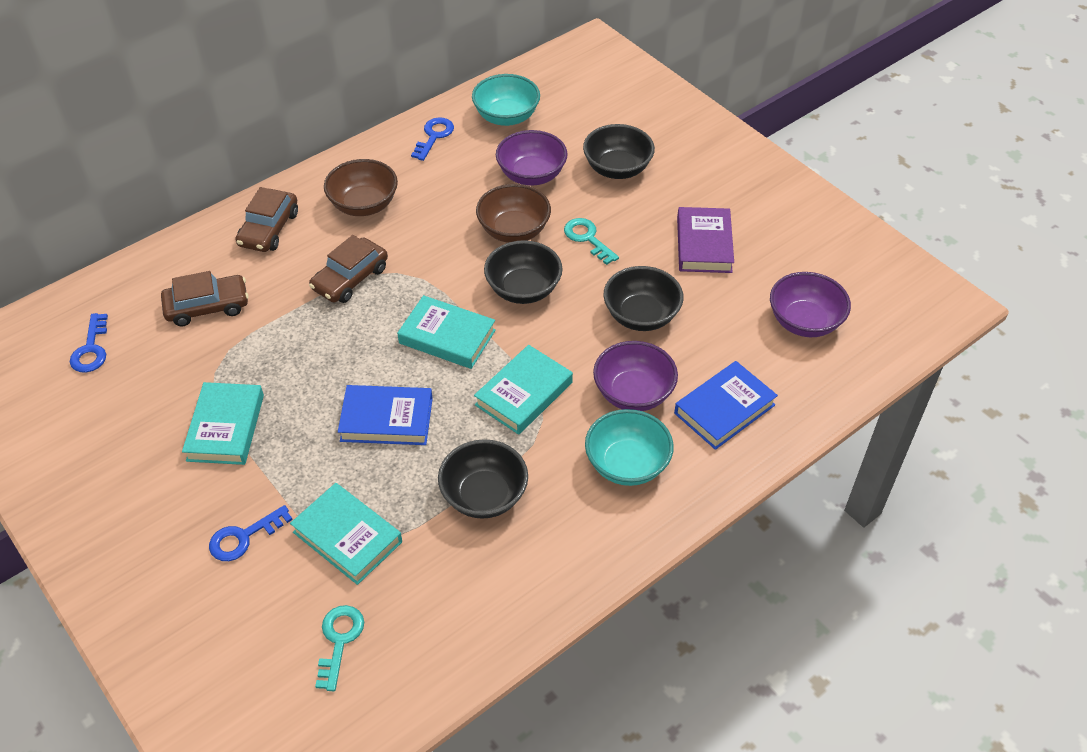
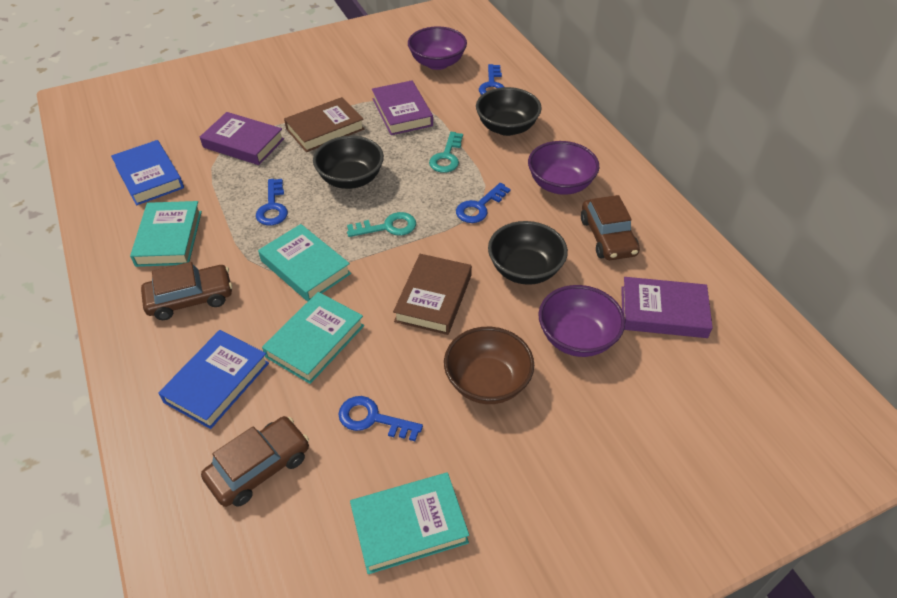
black bowl: 4 -> 3
blue key: 3 -> 4
brown book: 0 -> 2
brown bowl: 2 -> 1
purple book: 1 -> 3
turquoise bowl: 2 -> 0

